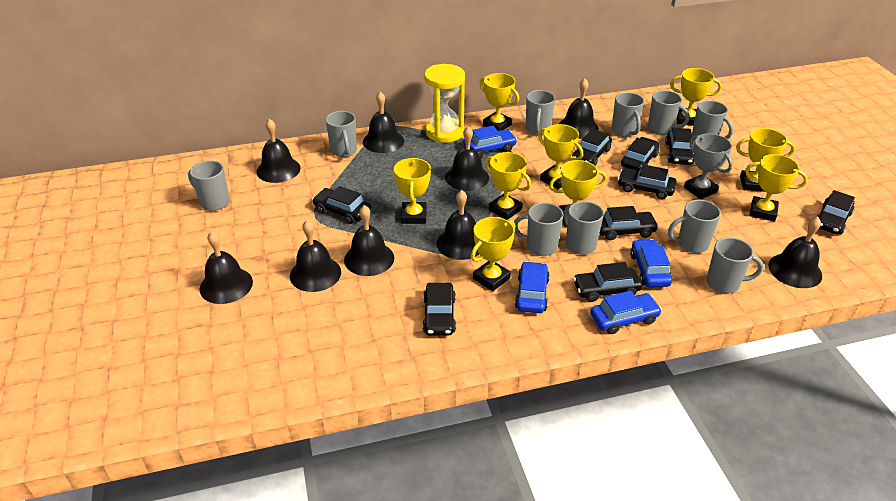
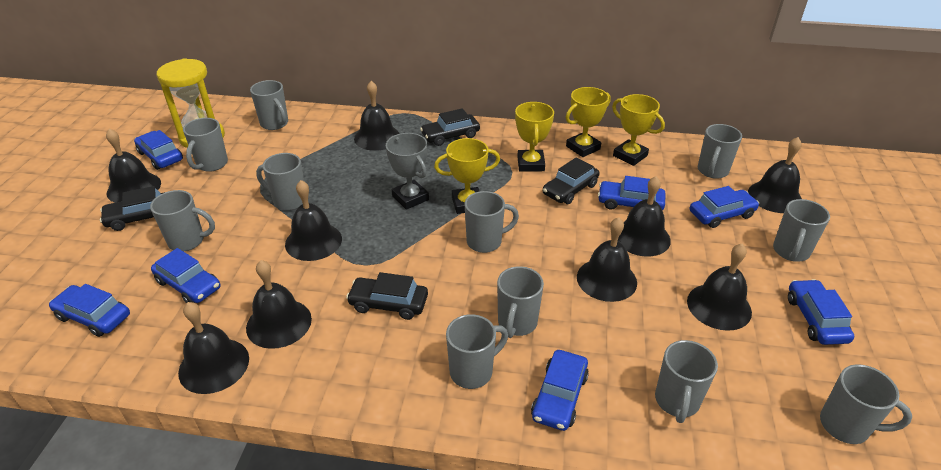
black car: 9 -> 4
blue car: 4 -> 7
grey mug: 10 -> 11
yellow trophy: 9 -> 4

